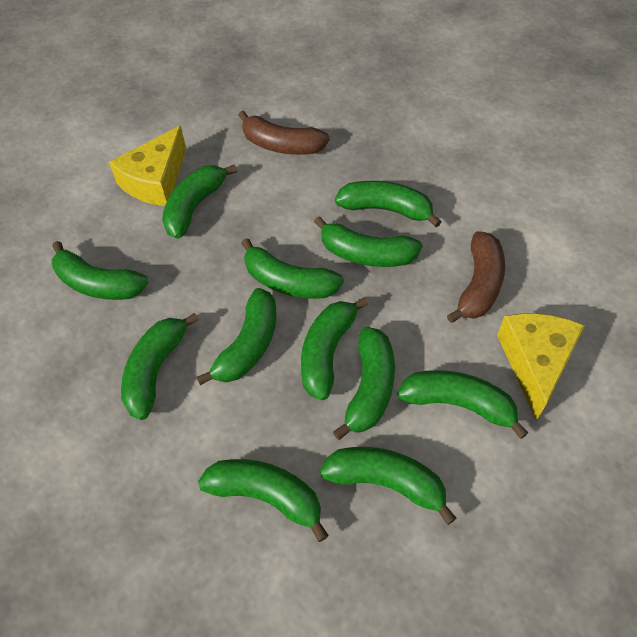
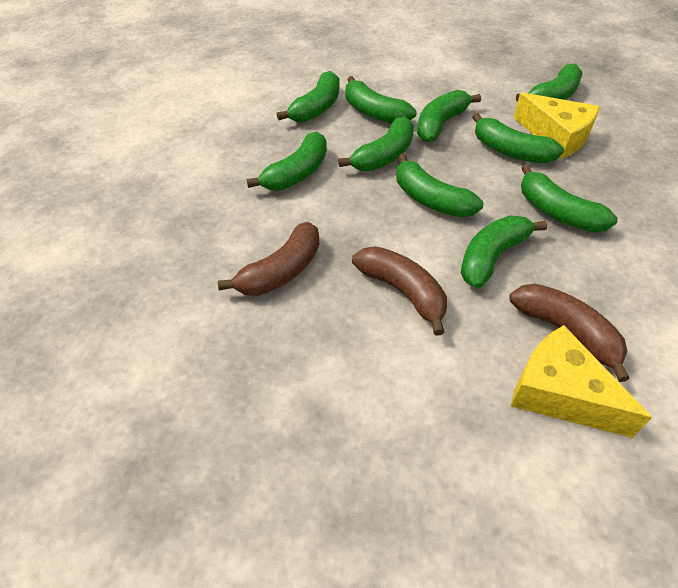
brown banana: 2 -> 3
green banana: 12 -> 10

